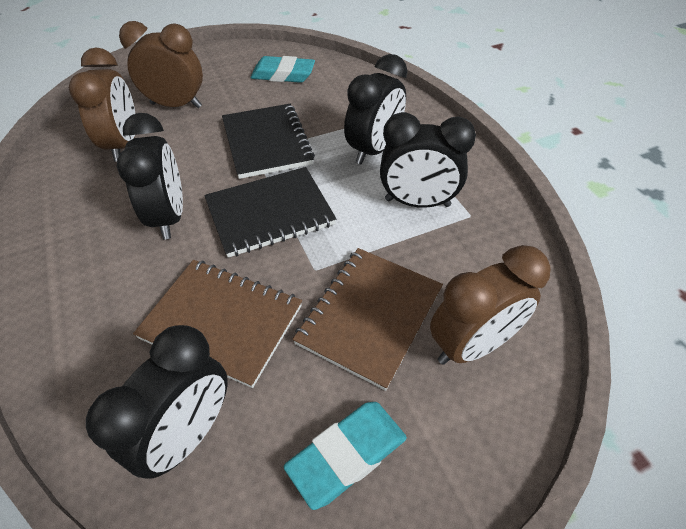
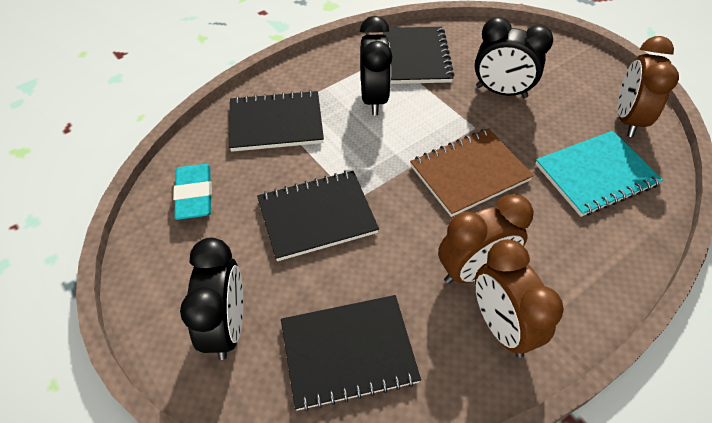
black clock: 4 -> 3
black notebook: 2 -> 4
brown notebook: 2 -> 1
turquoise eraser: 2 -> 1
turquoise notebook: 0 -> 1

